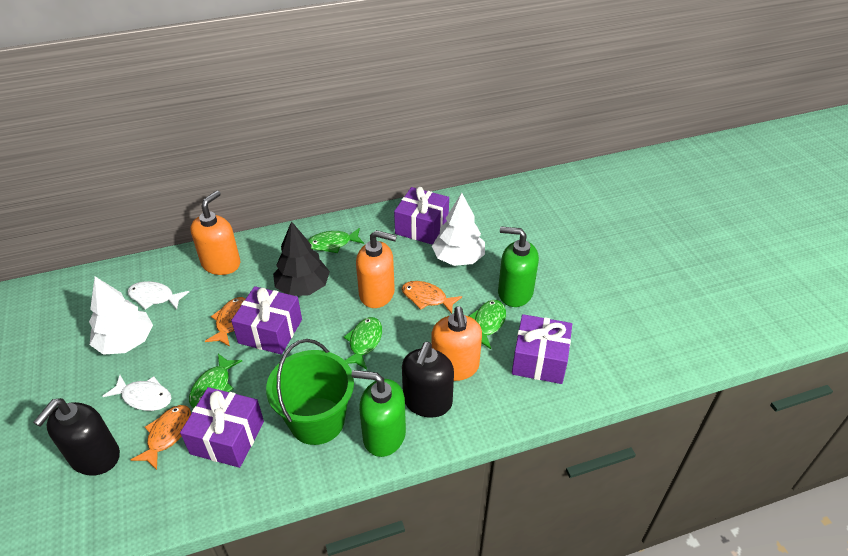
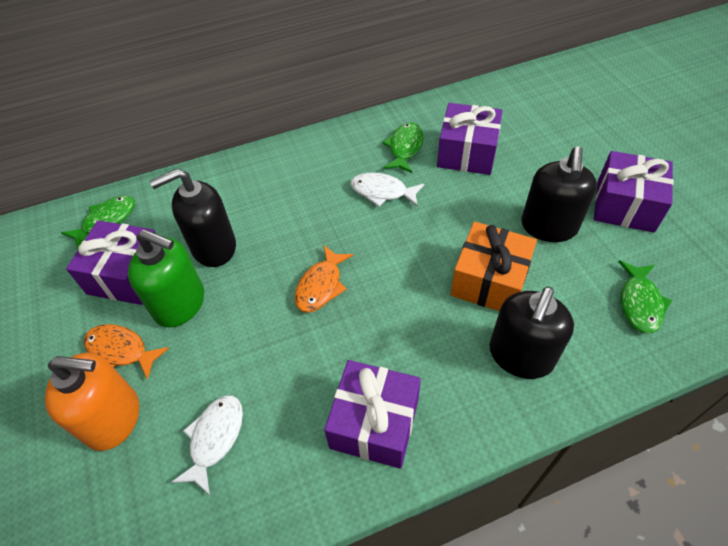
black soap dispenser: 2 -> 3
black tree: 1 -> 0
green bucket: 1 -> 0
green fish: 4 -> 3
green soap dispenser: 2 -> 1
orange fish: 3 -> 2
orange gift: 0 -> 1
orange soap dispenser: 3 -> 1
white tree: 2 -> 0

